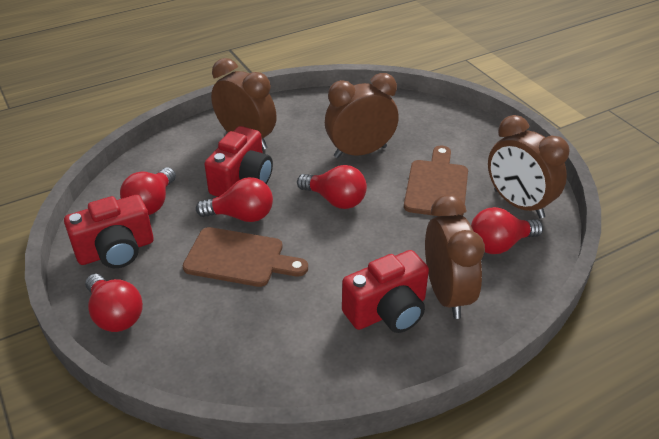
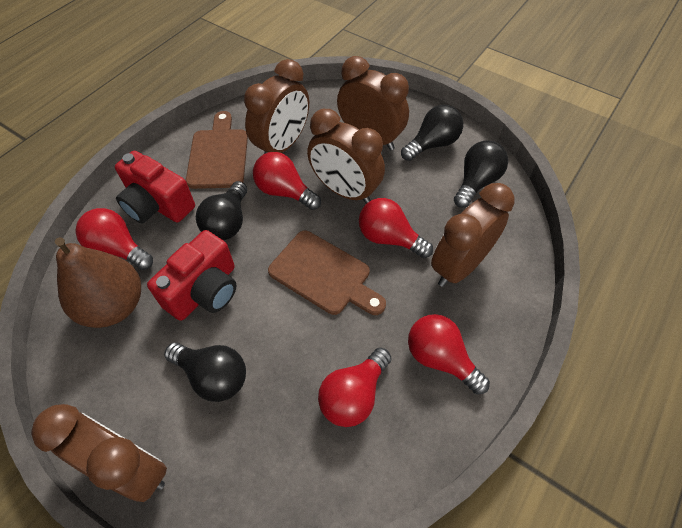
black light bulb: 0 -> 4
brown clock: 4 -> 5
brown pear: 0 -> 1
red camera: 3 -> 2

